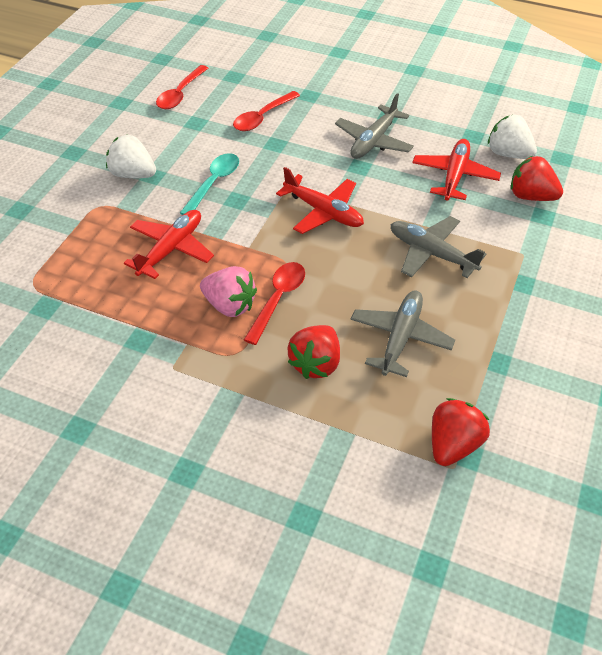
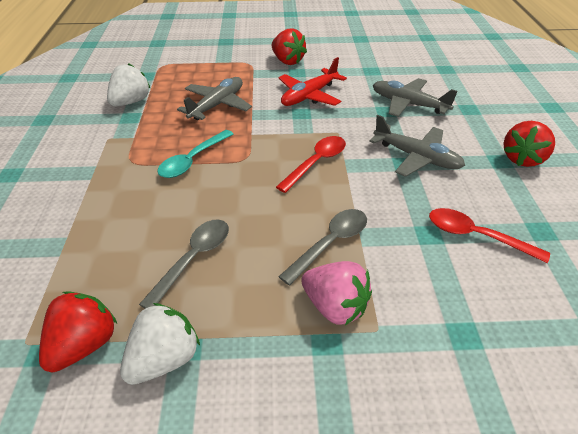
grey spoon: 0 -> 2
red plane: 3 -> 1
red spoon: 3 -> 2

